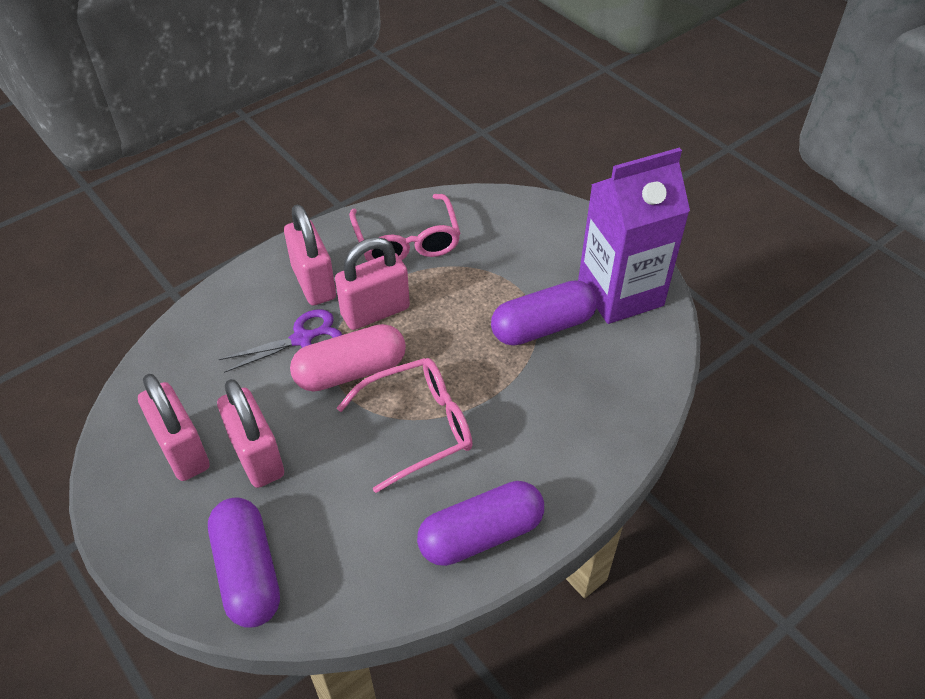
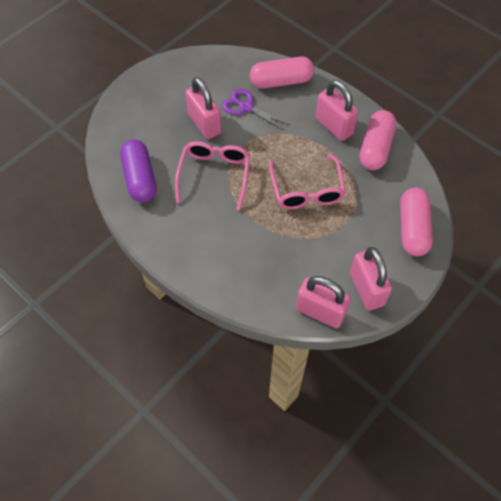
pink capsule: 1 -> 3
purple capsule: 3 -> 1
purple carton: 1 -> 0

